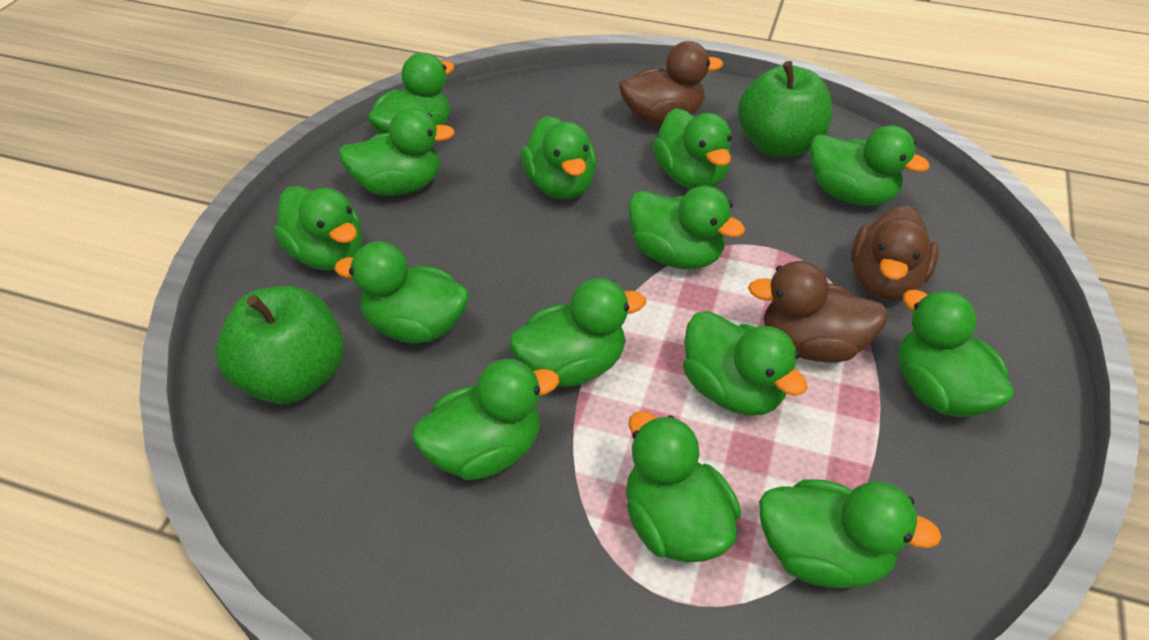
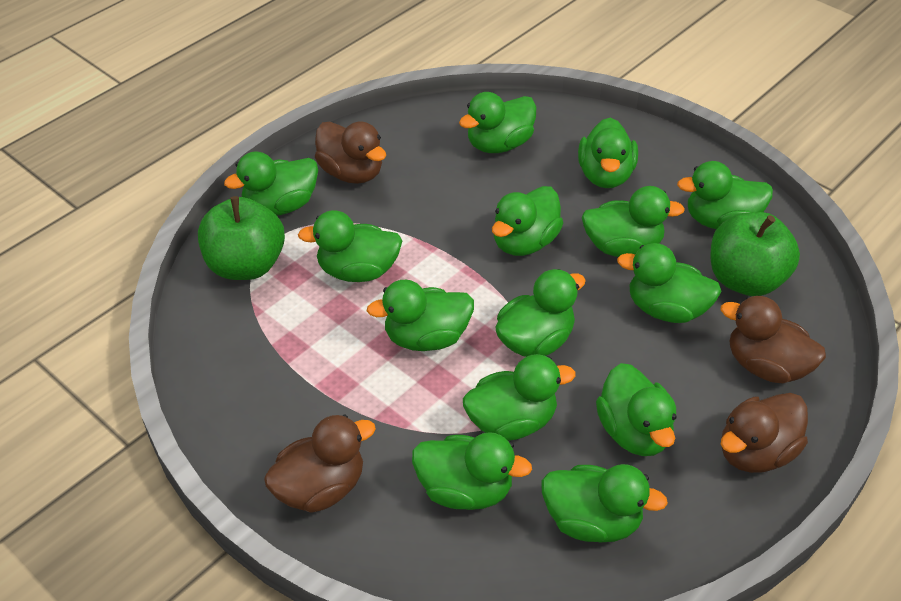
brown duck: 3 -> 4

